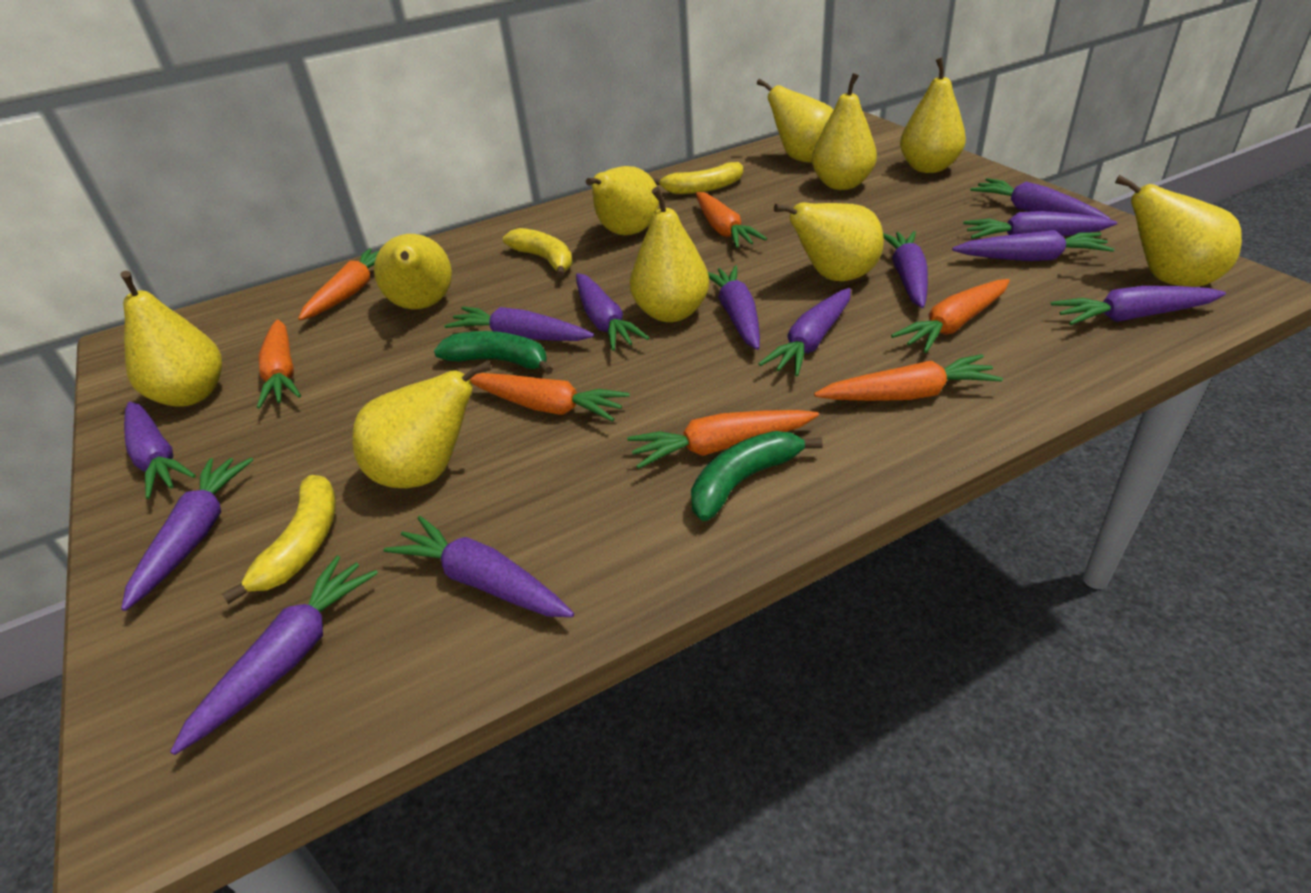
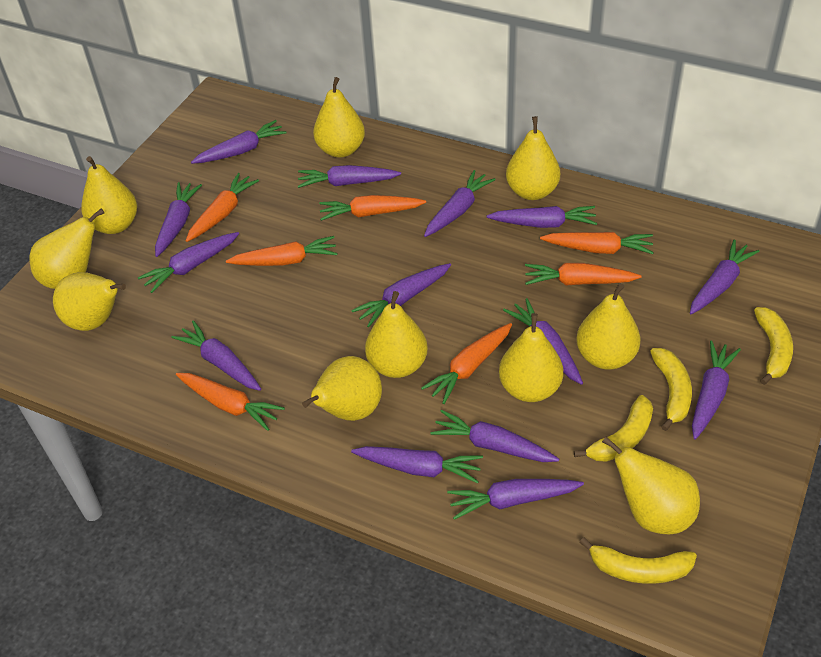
green banana: 2 -> 0
purple carrot: 13 -> 14
yellow banana: 3 -> 4

